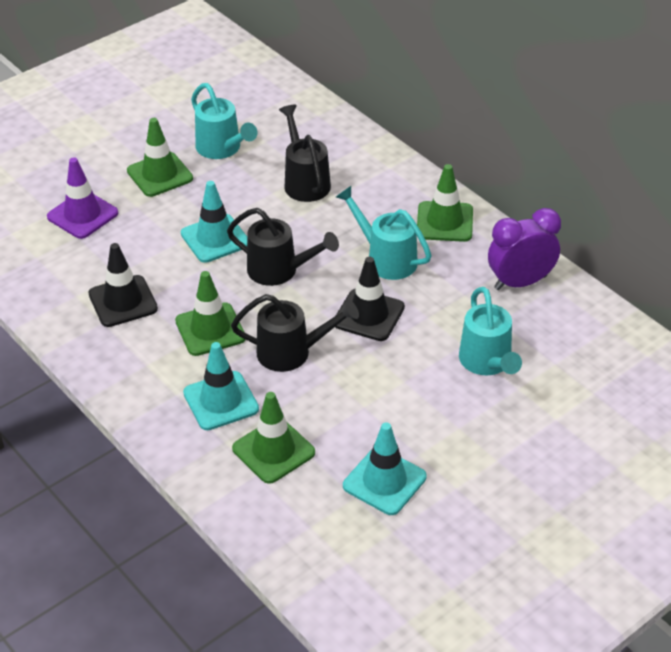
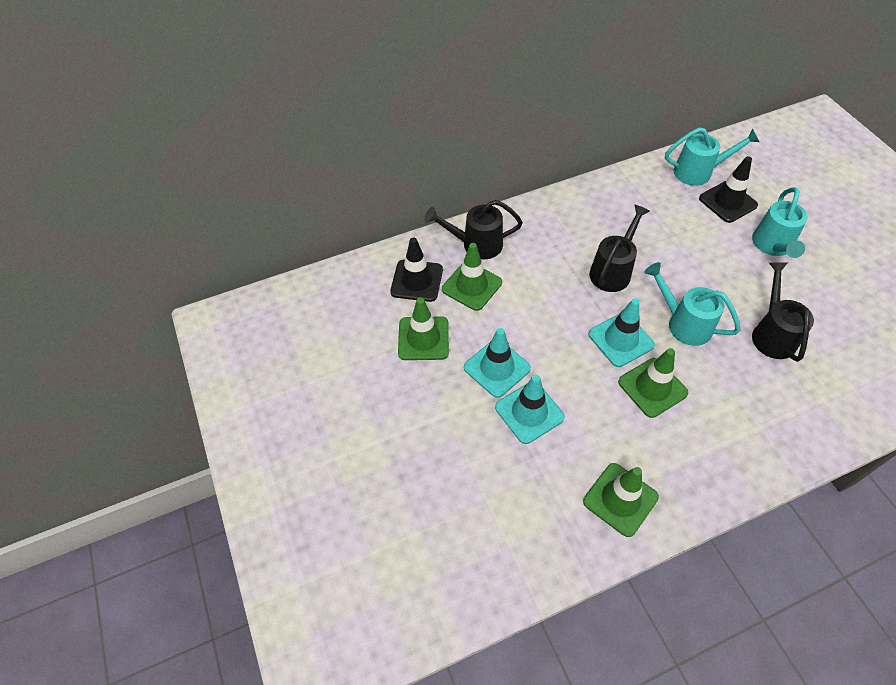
purple clock: 1 -> 0
purple traffic cone: 1 -> 0

